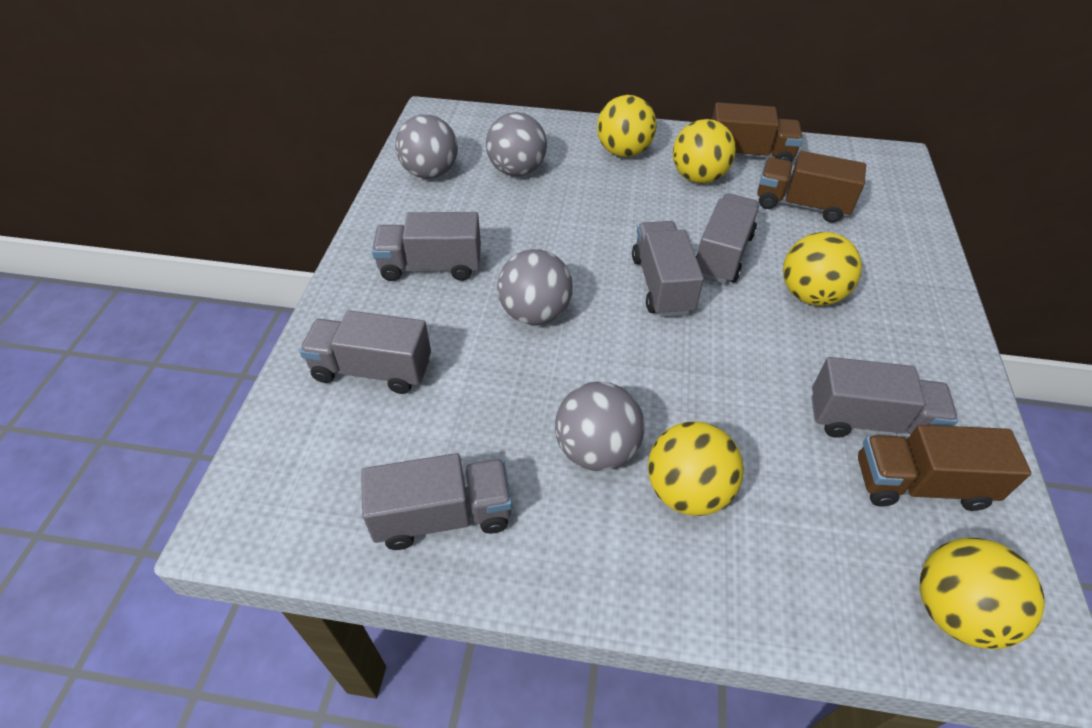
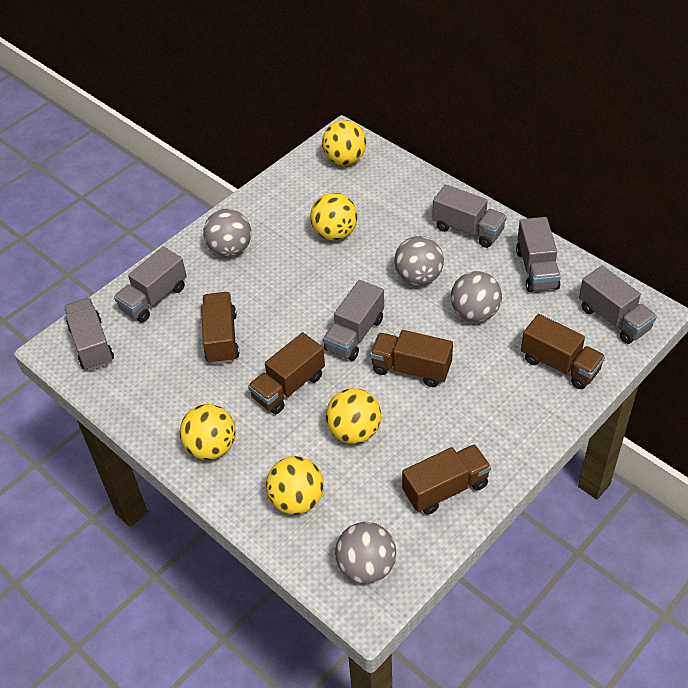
brown truck: 3 -> 5

